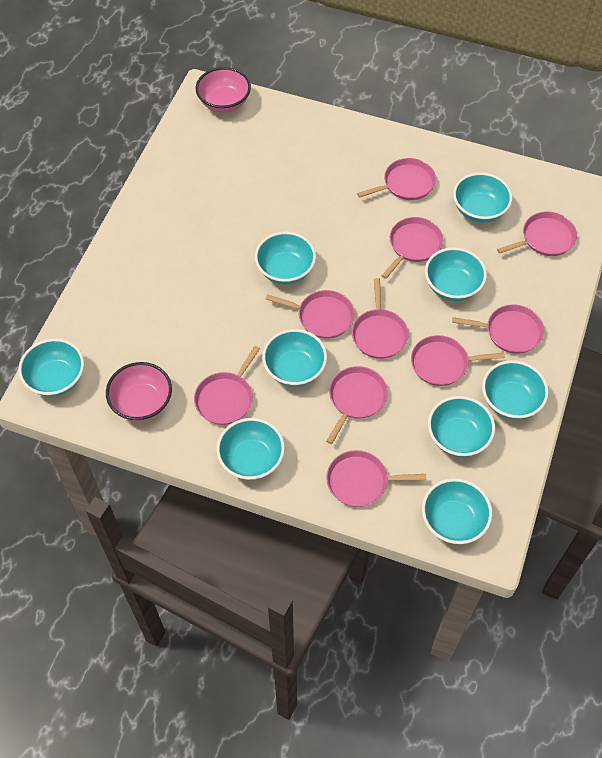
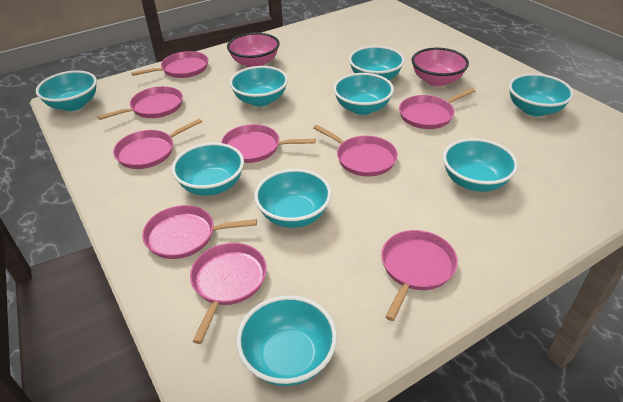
pink pan: 10 -> 9

